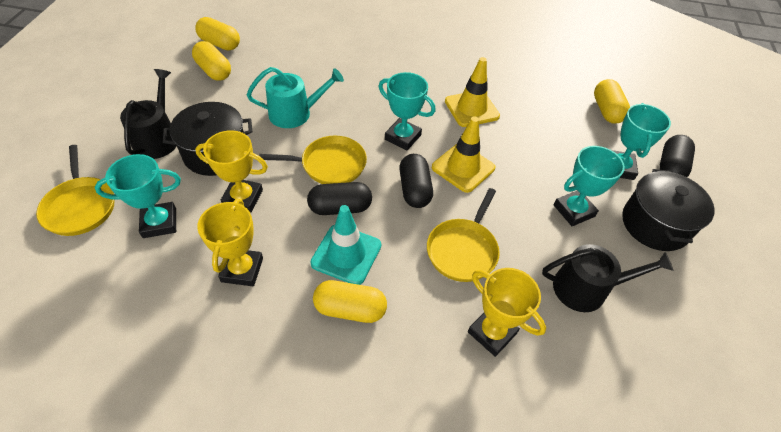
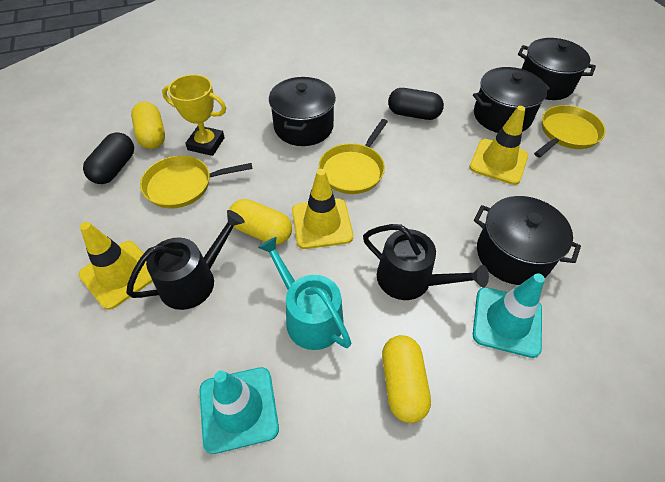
black capsule: 3 -> 2
black pot: 2 -> 4
turquoise traffic cone: 1 -> 2
turquoise trophy: 4 -> 0
yellow capsule: 4 -> 3
yellow traffic cone: 2 -> 3
yellow trophy: 3 -> 1

